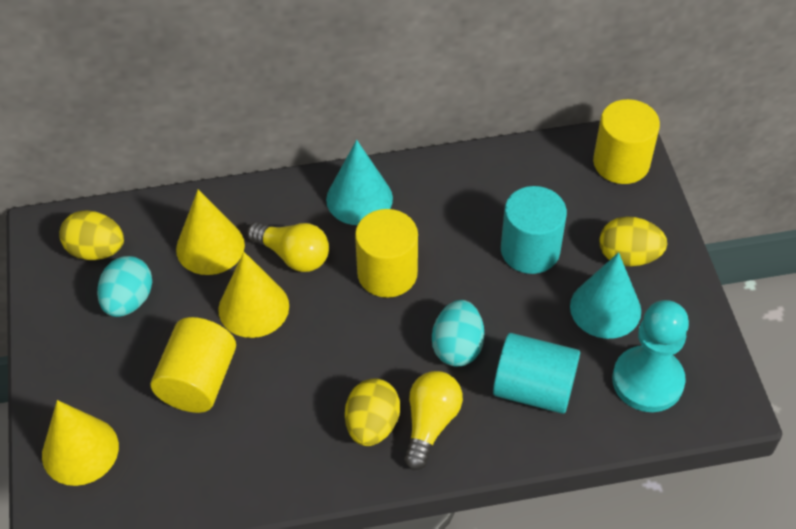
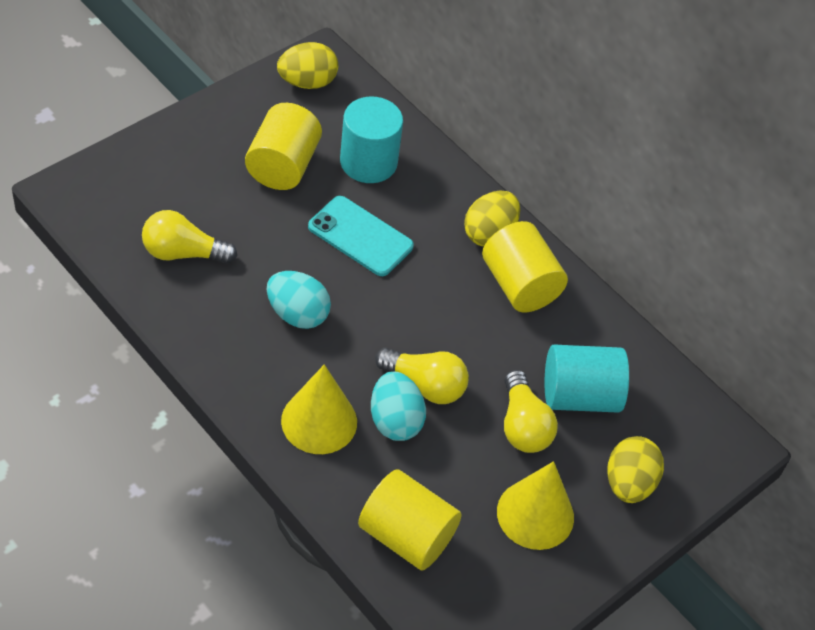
turquoise cone: 2 -> 0
turquoise pawn: 1 -> 0
turquoise phone: 0 -> 1
yellow cone: 3 -> 2
yellow light bulb: 2 -> 3

